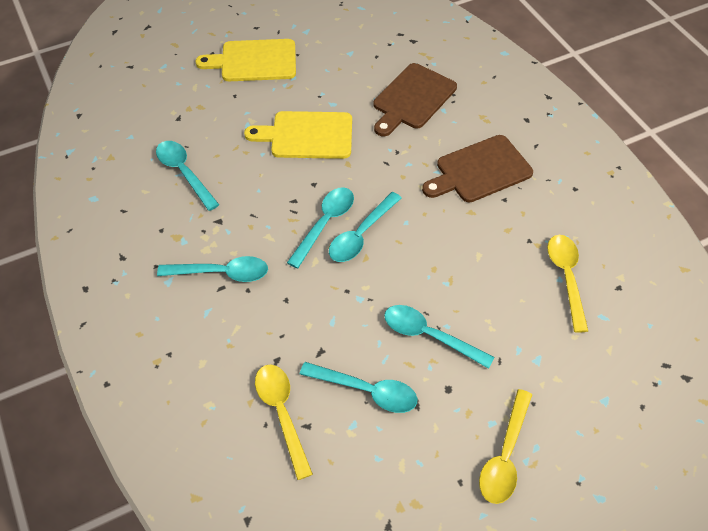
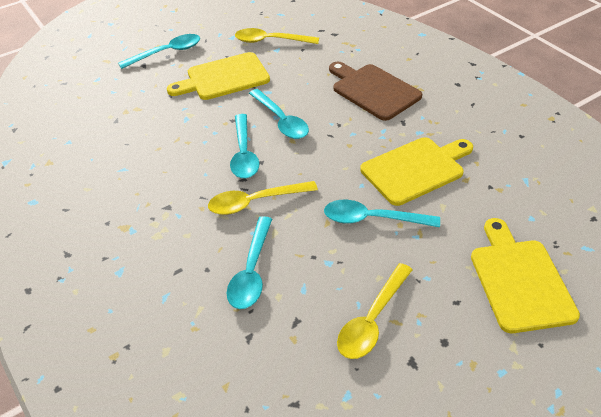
brown cutting board: 2 -> 1
turquoise spoon: 6 -> 5
yellow cutting board: 2 -> 3

